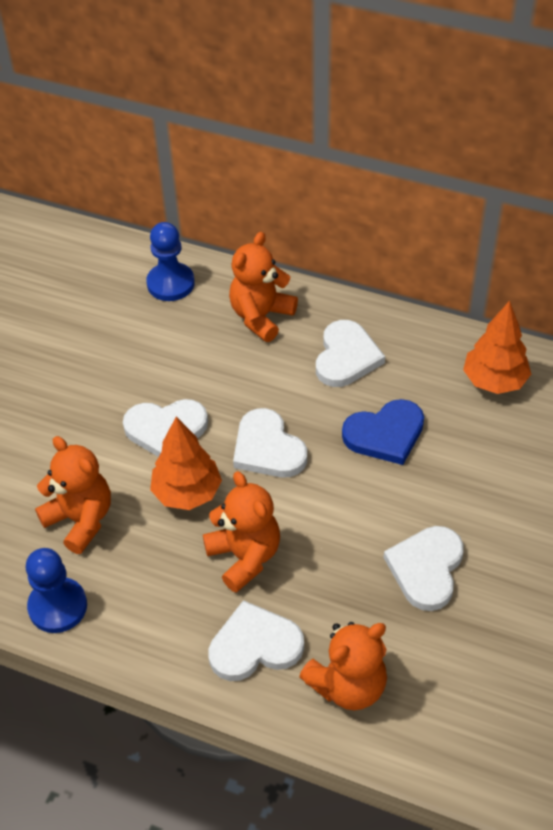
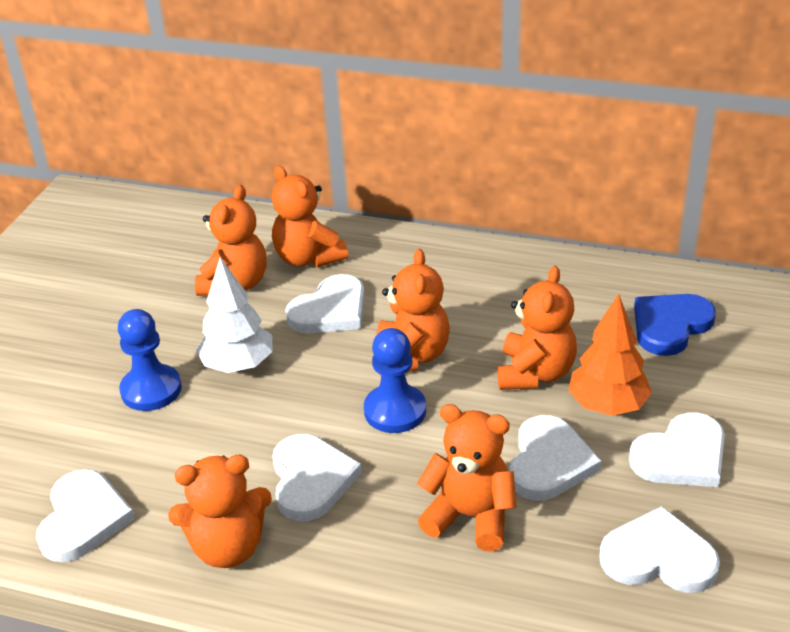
orange teddy bear: 4 -> 6
orange tree: 2 -> 1
white heart: 5 -> 6
white tree: 0 -> 1

